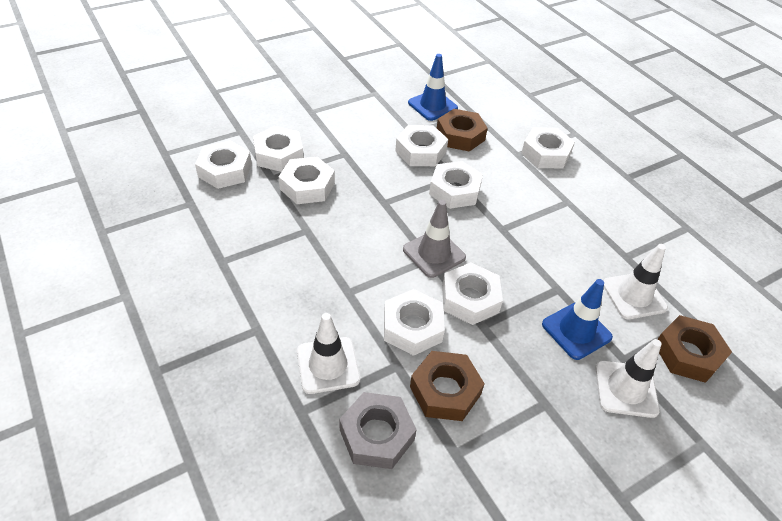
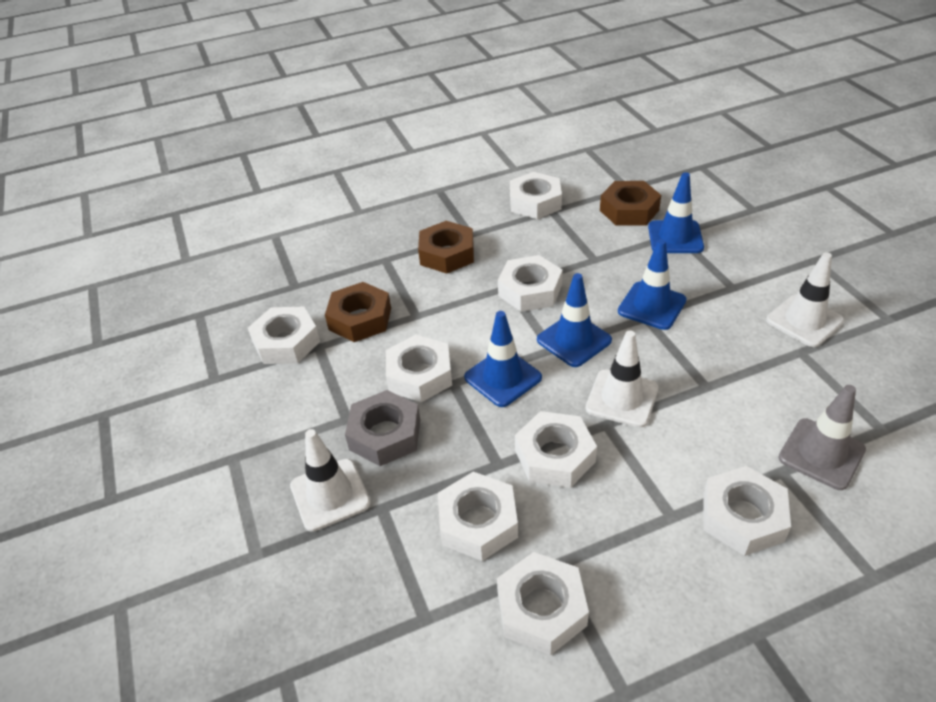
blue traffic cone: 2 -> 4

